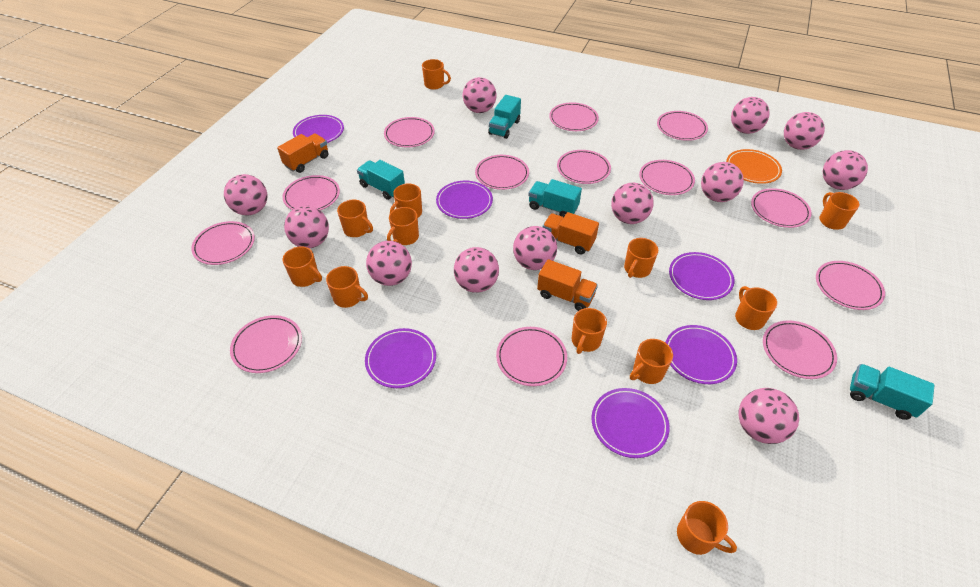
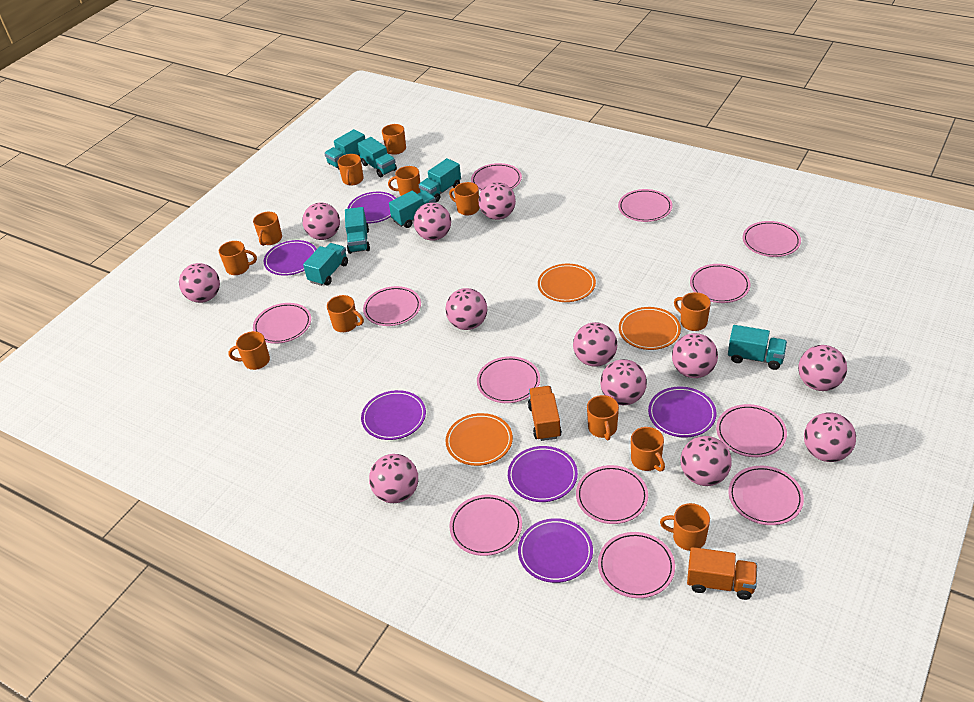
orange plate: 1 -> 3
orange truck: 3 -> 2
pink plate: 13 -> 12
turquoise truck: 4 -> 7

